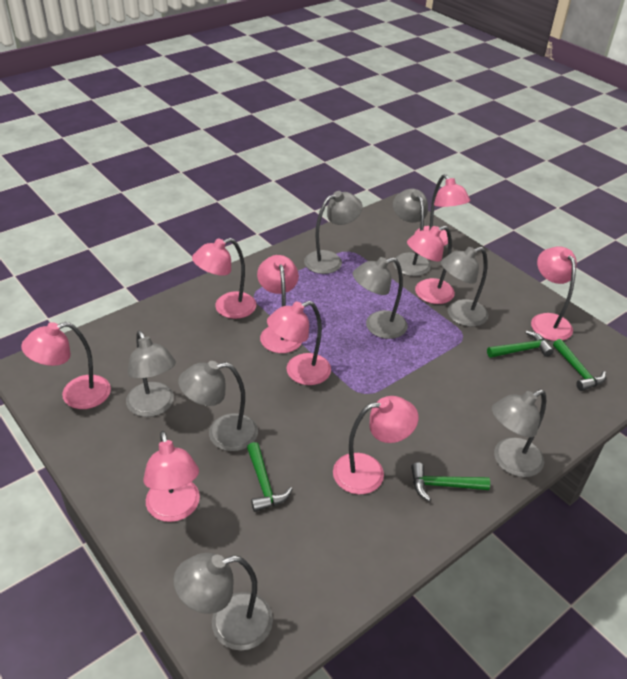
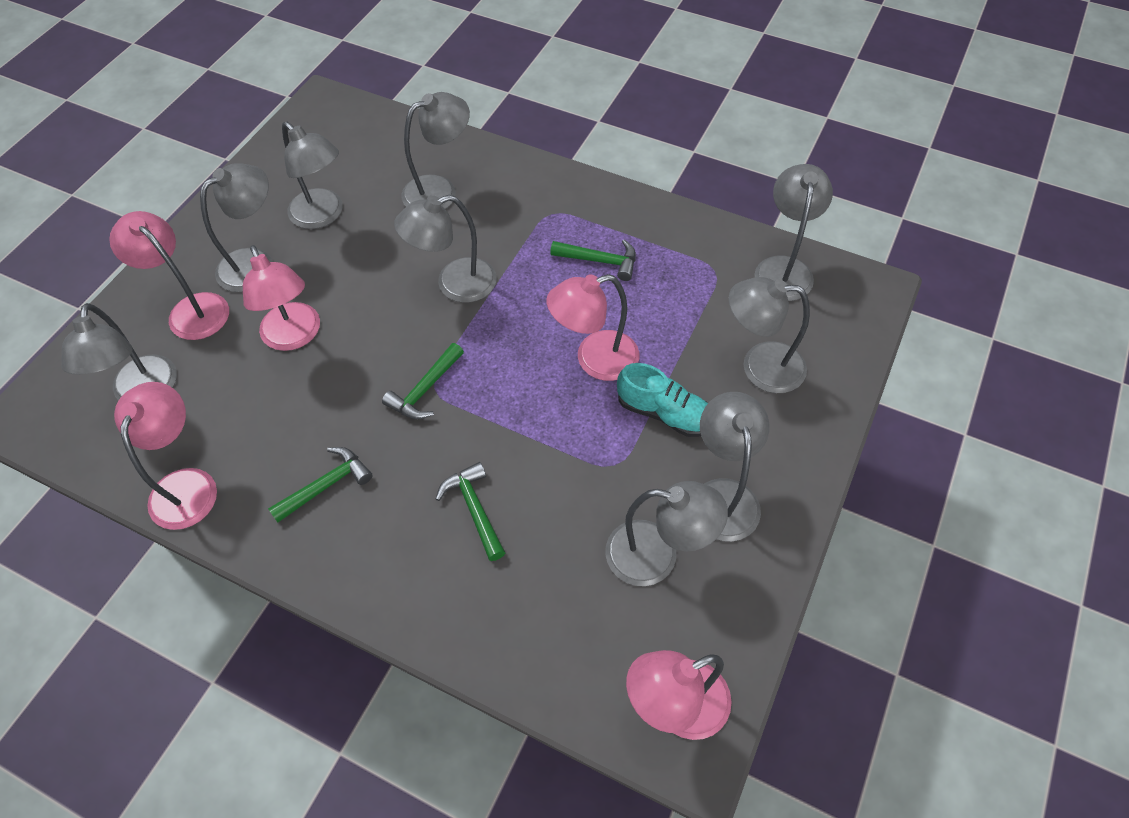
grey lamp: 8 -> 9
pink lamp: 9 -> 5
turquoise shoe: 0 -> 1

